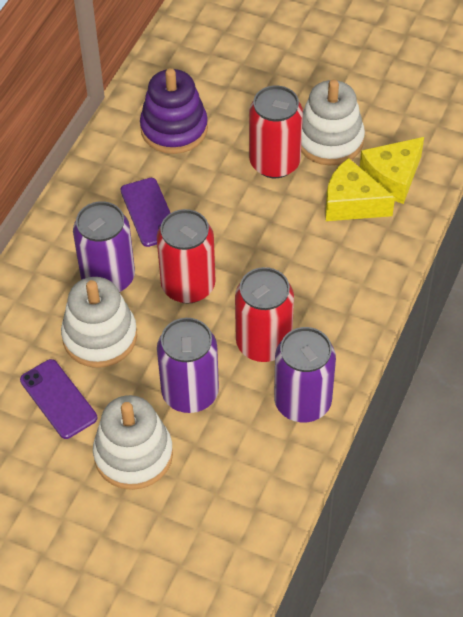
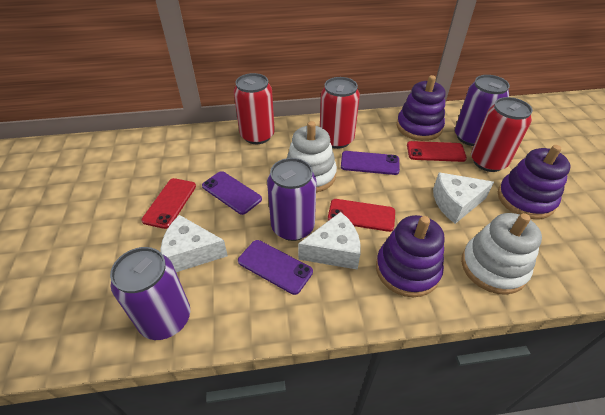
purple phone: 2 -> 3
purple stacking toy: 1 -> 3
red phone: 0 -> 3
white cheese: 0 -> 3
white stacking toy: 3 -> 2
yellow cheese: 2 -> 0

